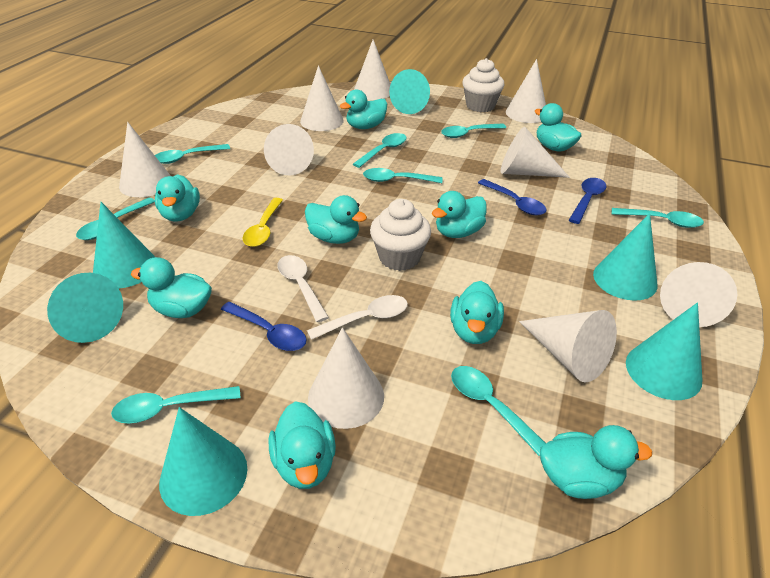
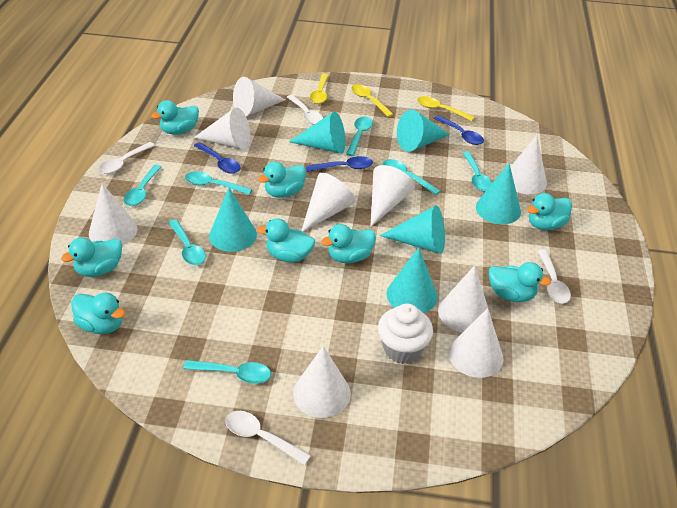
turquoise duck: 9 -> 8
turquoise spoon: 8 -> 7
white cupcake: 2 -> 1
white spoon: 2 -> 4
yellow spoon: 1 -> 3

